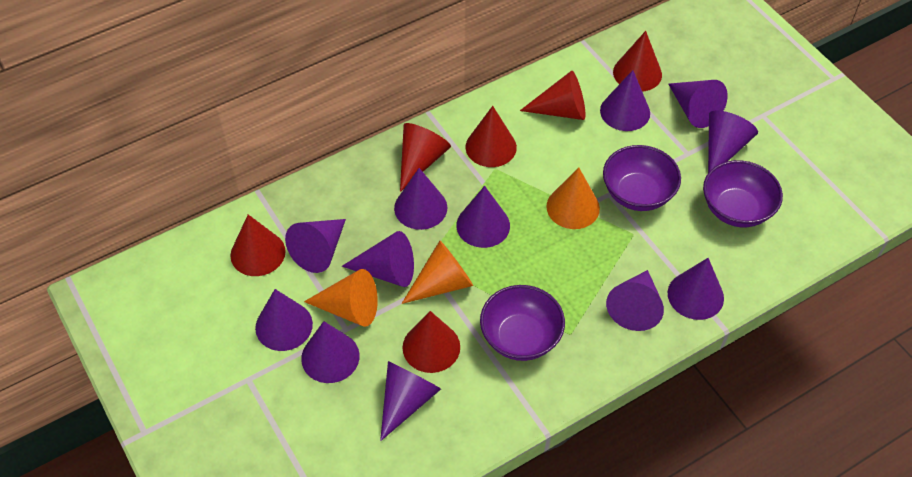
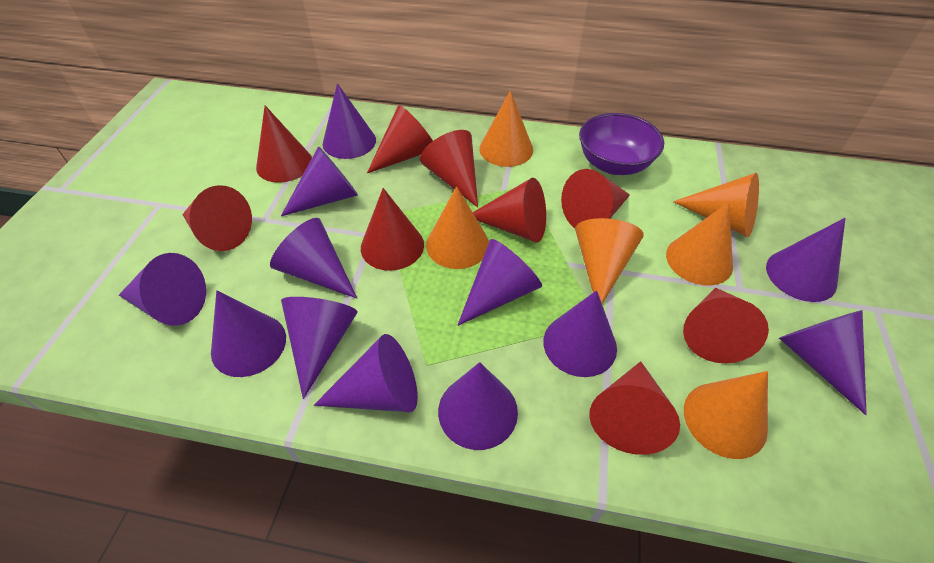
orange cone: 3 -> 6
purple bowl: 3 -> 1
red cone: 6 -> 9

